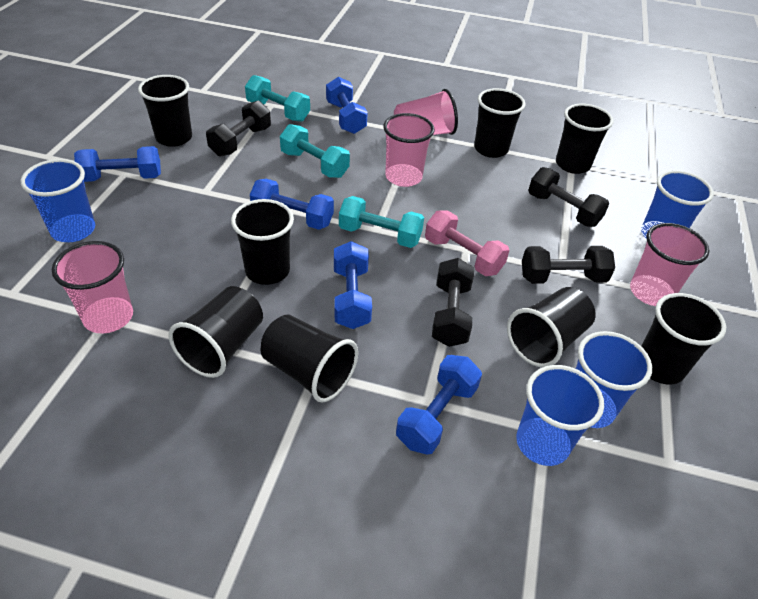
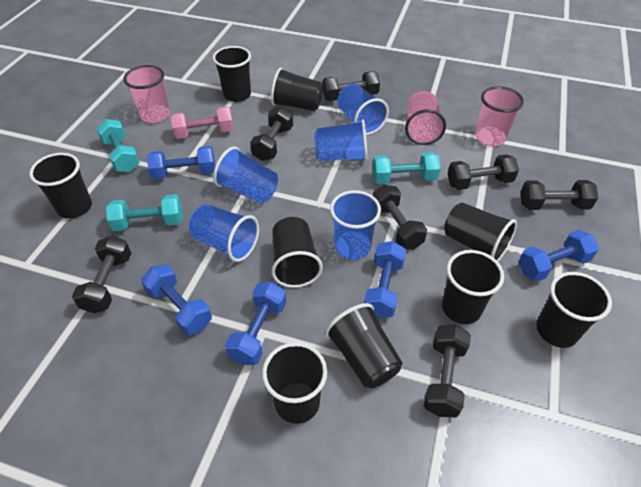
black cup: 8 -> 9
black dumbbell: 4 -> 7
blue cup: 4 -> 5
pink cup: 4 -> 3

